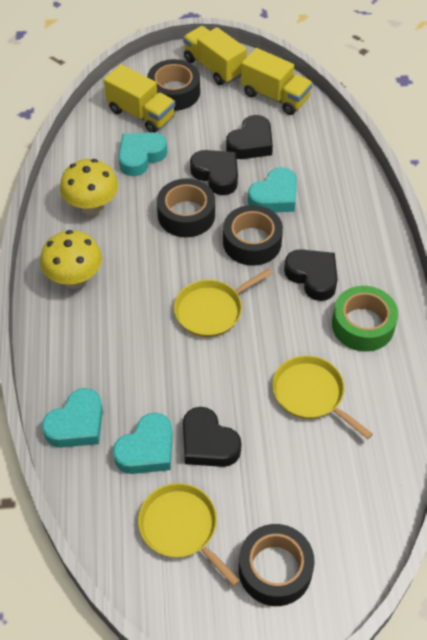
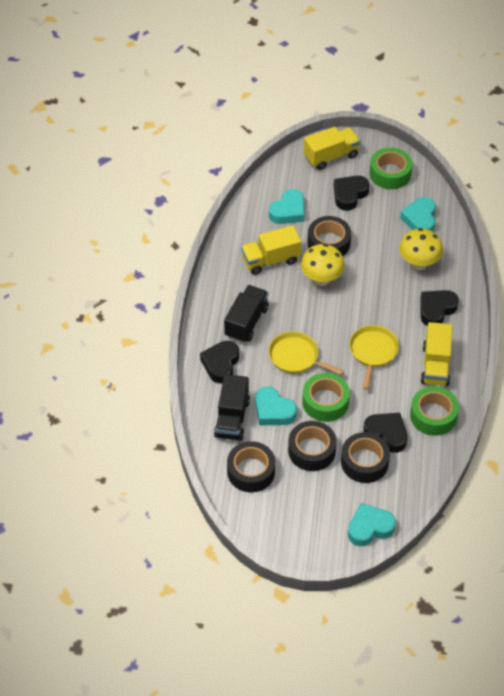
black truck: 0 -> 2
green tape: 1 -> 3
yellow pan: 3 -> 2

